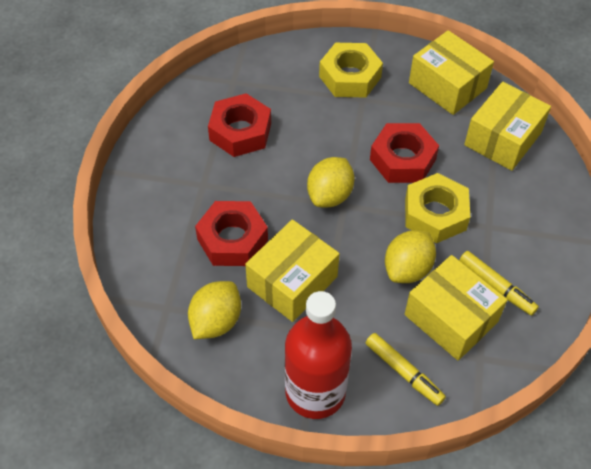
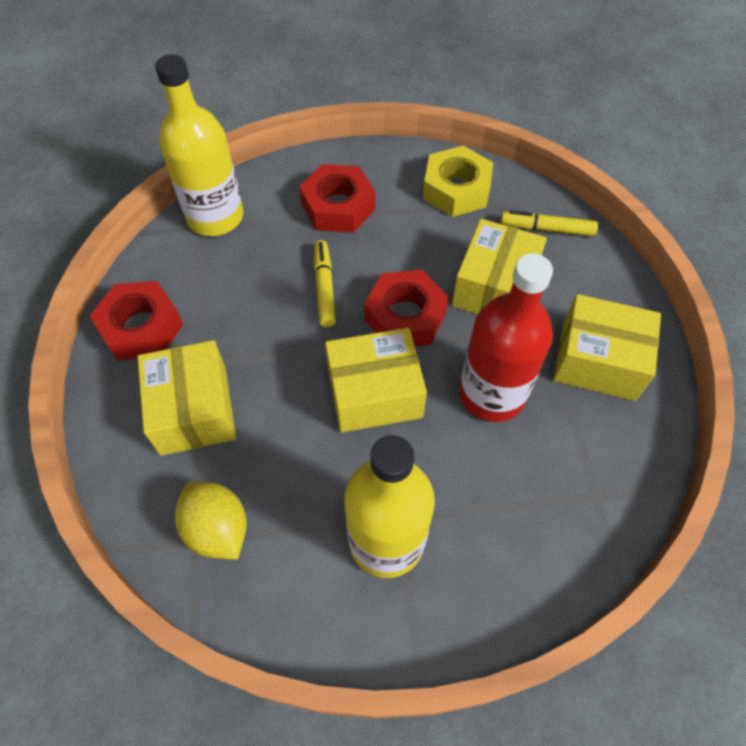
yellow bottle: 0 -> 2
yellow lemon: 3 -> 1
yellow nut: 2 -> 1

